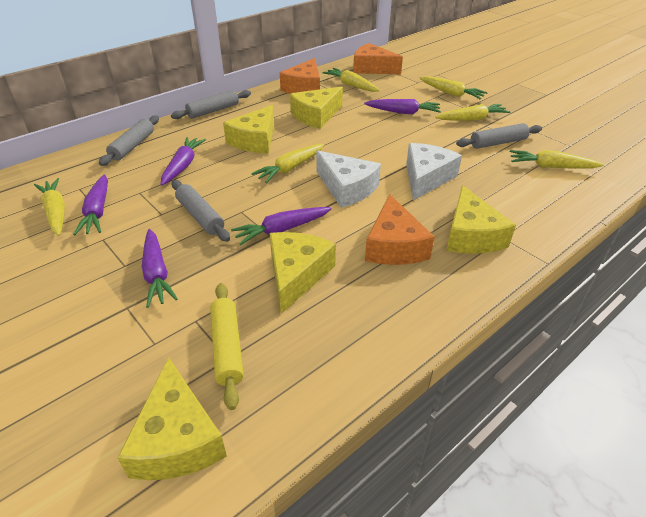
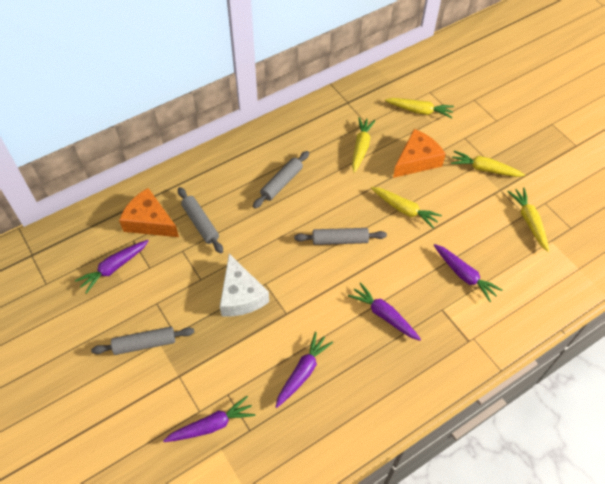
orange cheese: 3 -> 2
white cheese: 2 -> 1
yellow carrot: 6 -> 5
yellow cheese: 5 -> 0
yellow rolling pin: 1 -> 0

